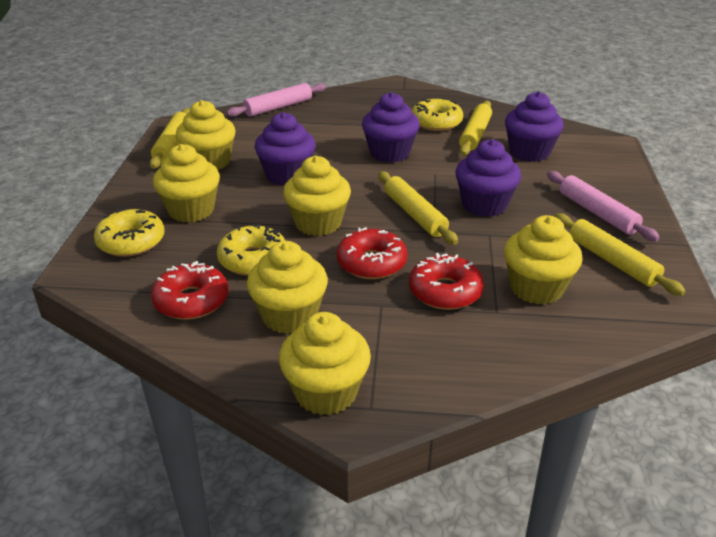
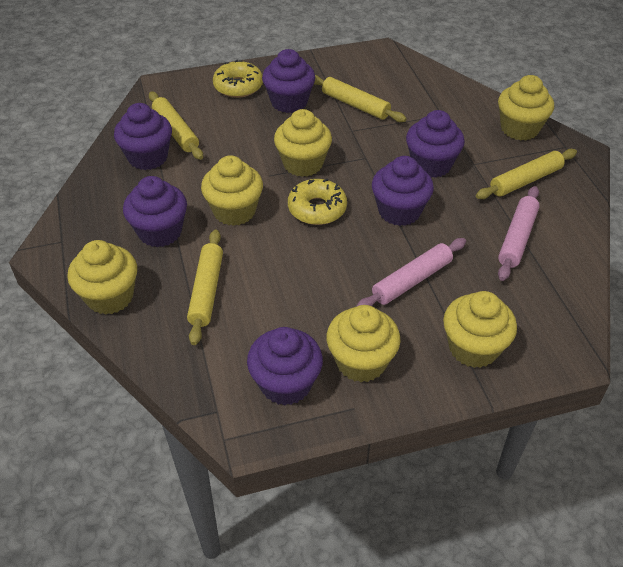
purple cupcake: 4 -> 6
red donut: 3 -> 0
yellow donut: 3 -> 2

